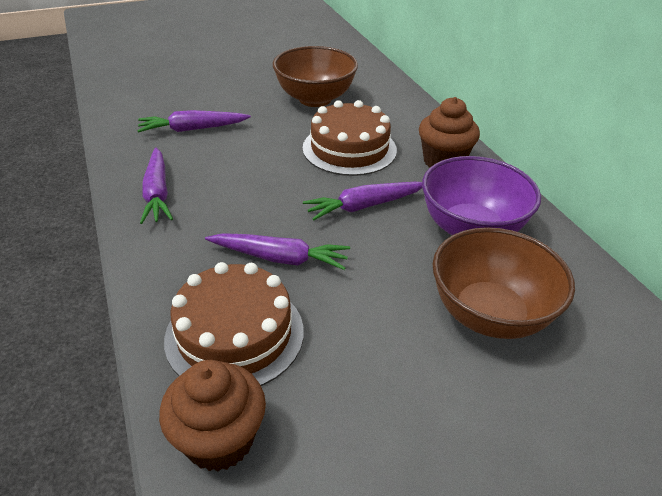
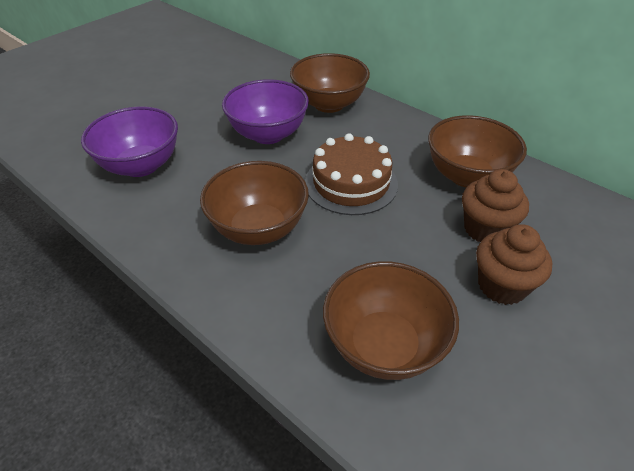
brown bowl: 2 -> 4
brown cake: 2 -> 1
purple bowl: 1 -> 2
purple carrot: 4 -> 0

